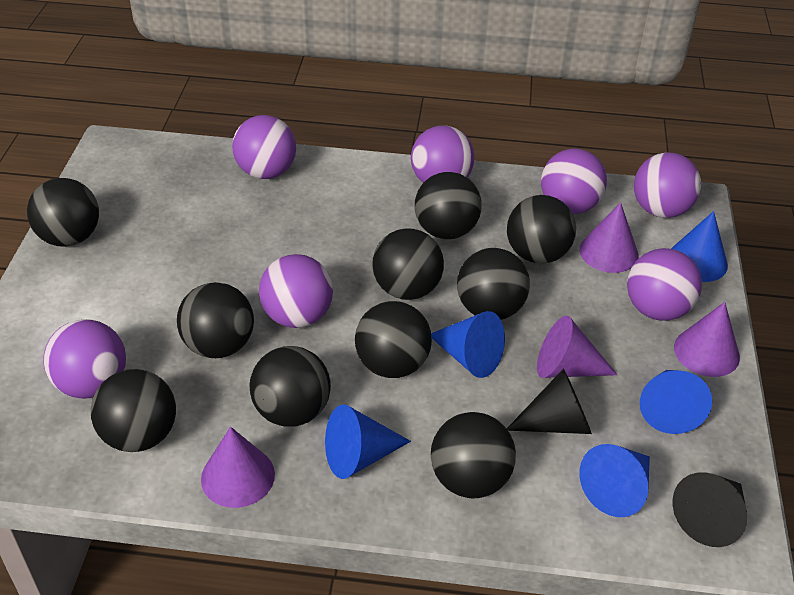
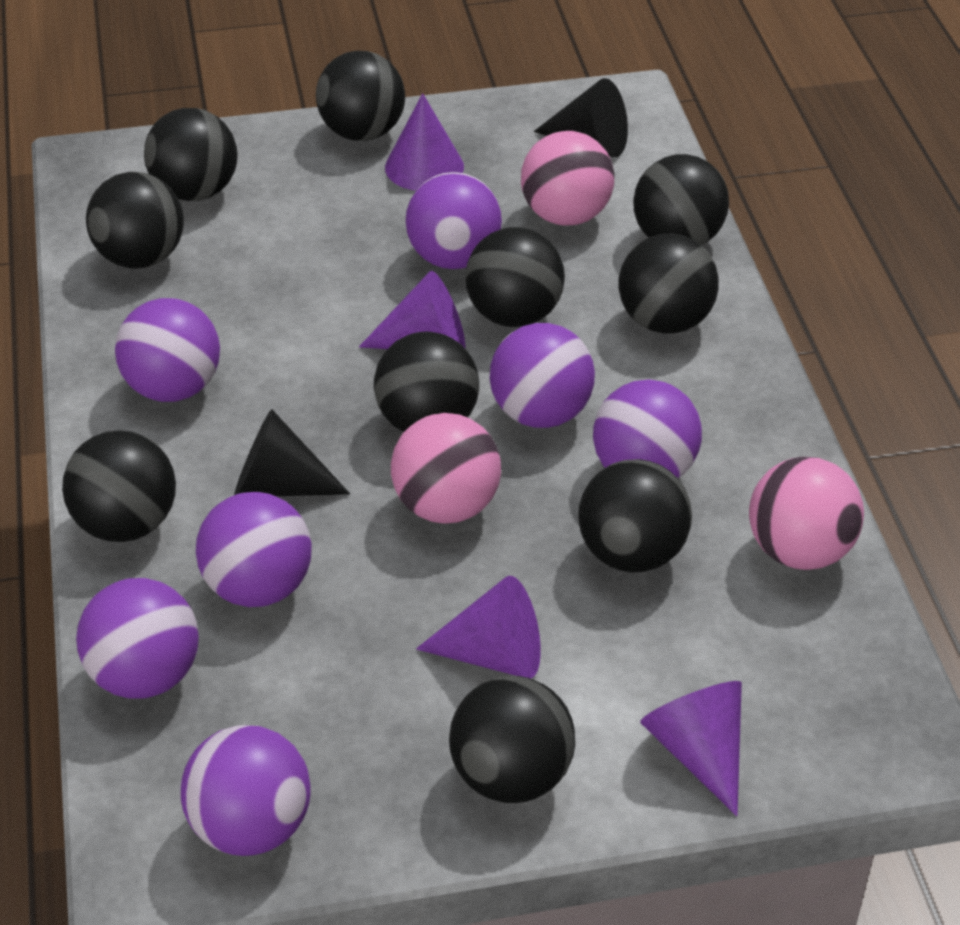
blue cone: 5 -> 0
pink ball: 0 -> 3

